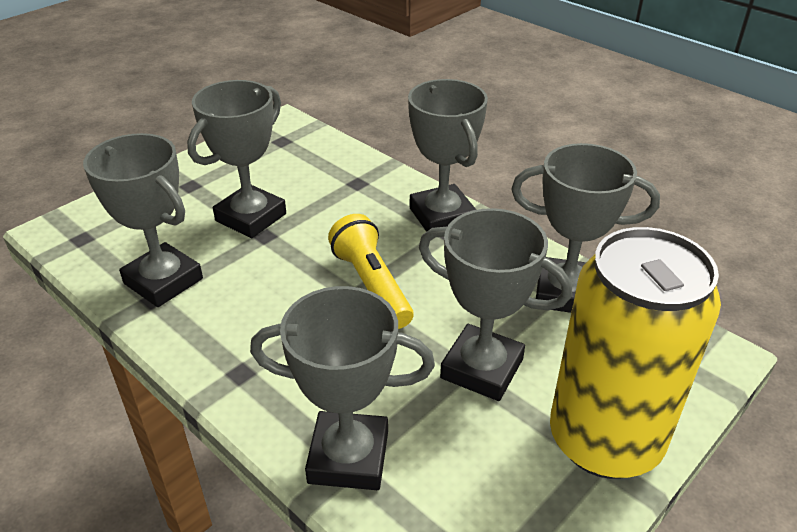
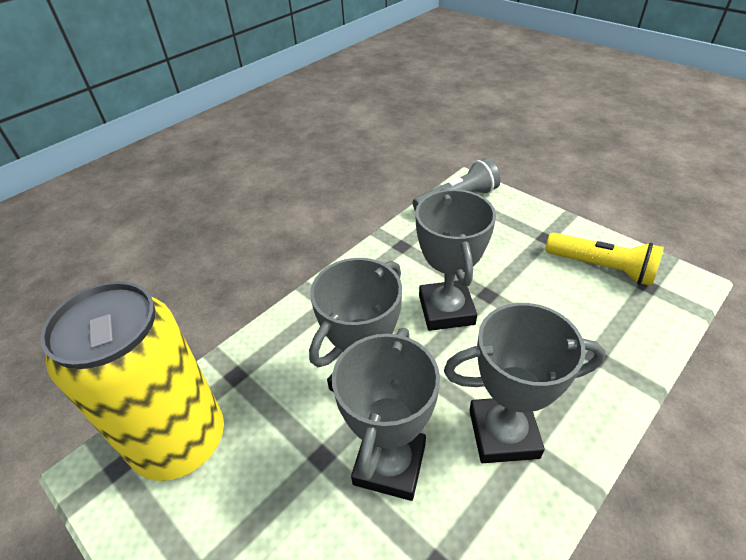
grey flashlight: 0 -> 1
grey trophy: 6 -> 4

